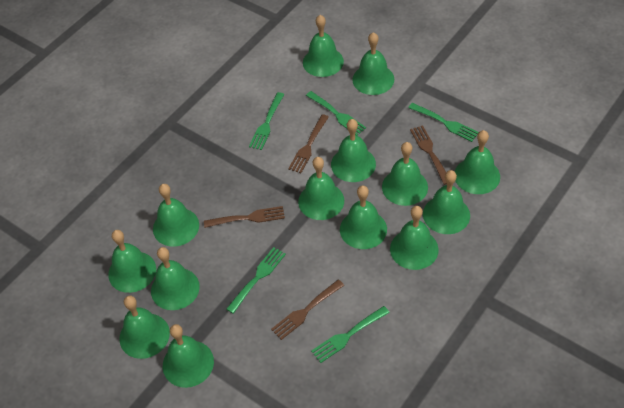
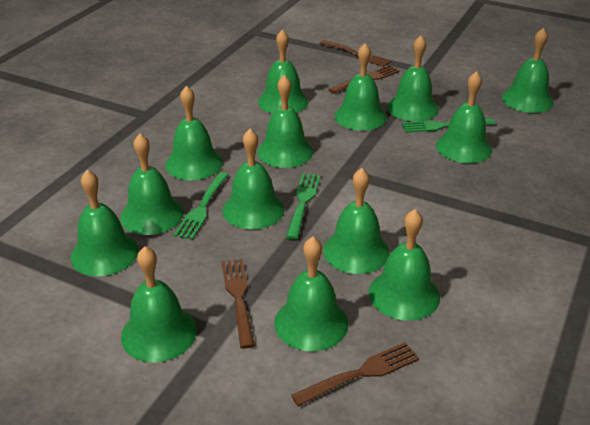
green fork: 5 -> 3

